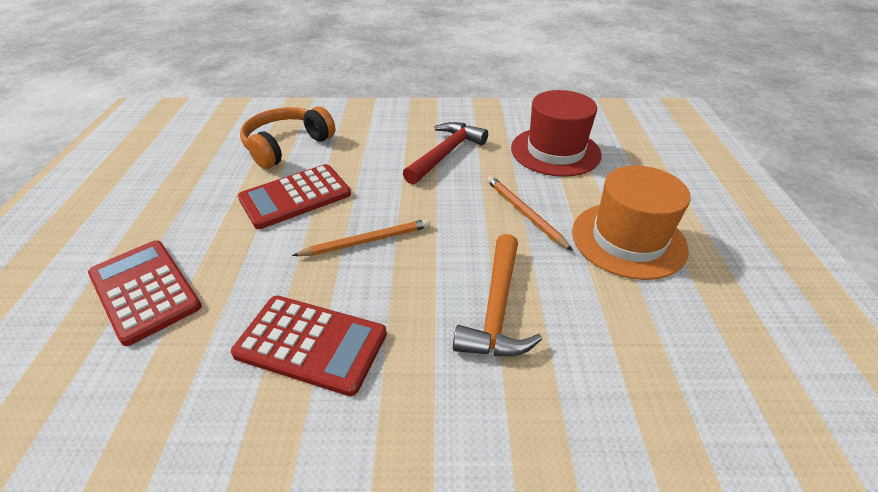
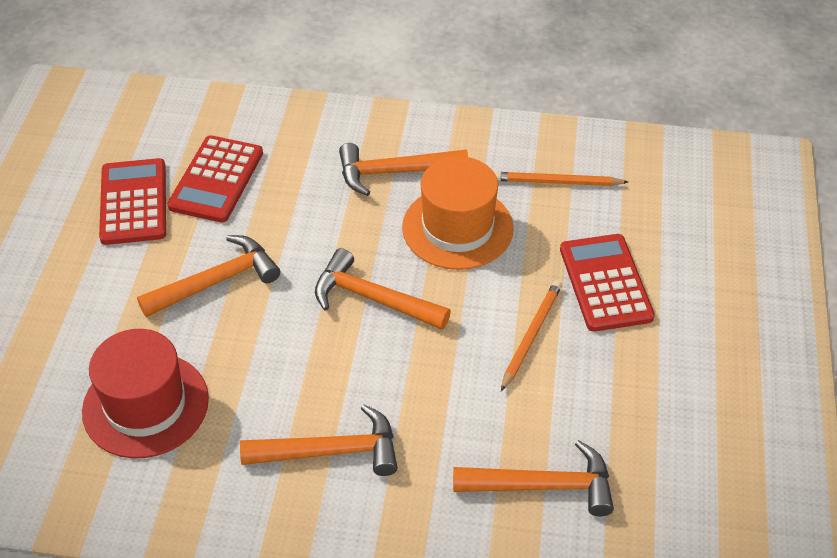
orange hammer: 1 -> 5
orange headphones: 1 -> 0
red hammer: 1 -> 0

